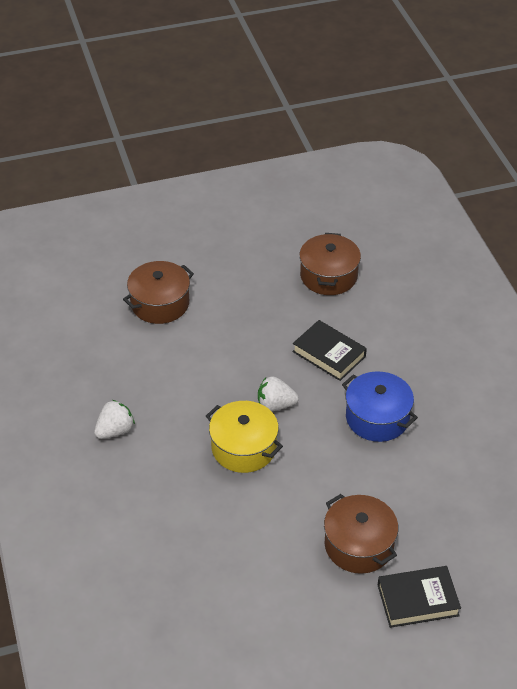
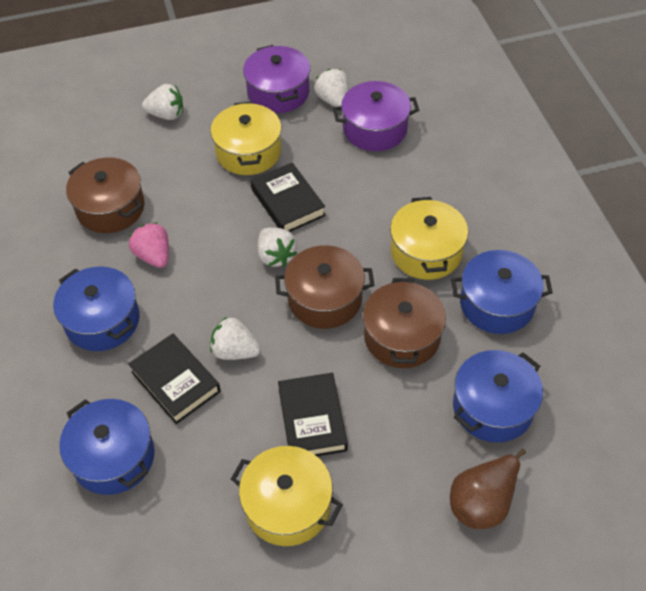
black book: 2 -> 3
blue pot: 1 -> 4
brown pear: 0 -> 1
pink strawberry: 0 -> 1
purple pot: 0 -> 2
white strawberry: 2 -> 4
yellow pot: 1 -> 3

